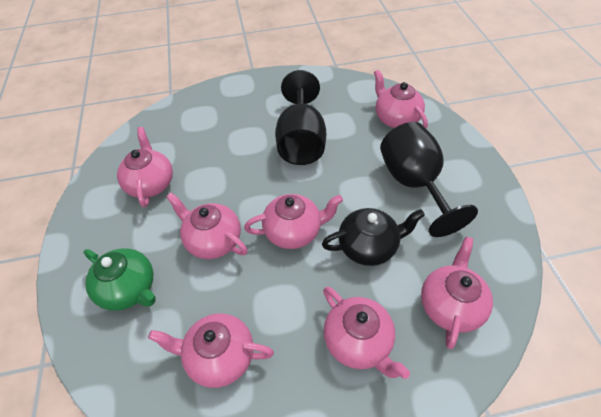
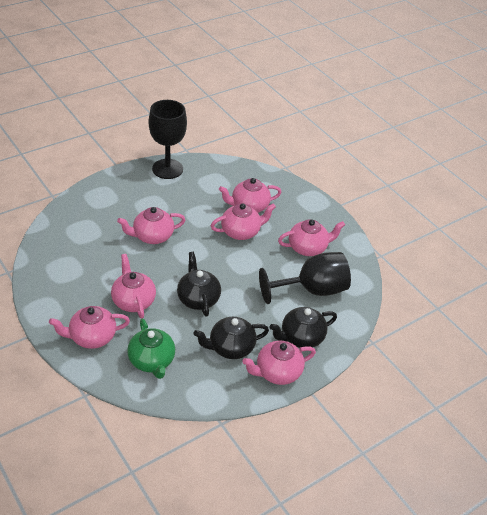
black teapot: 1 -> 3

